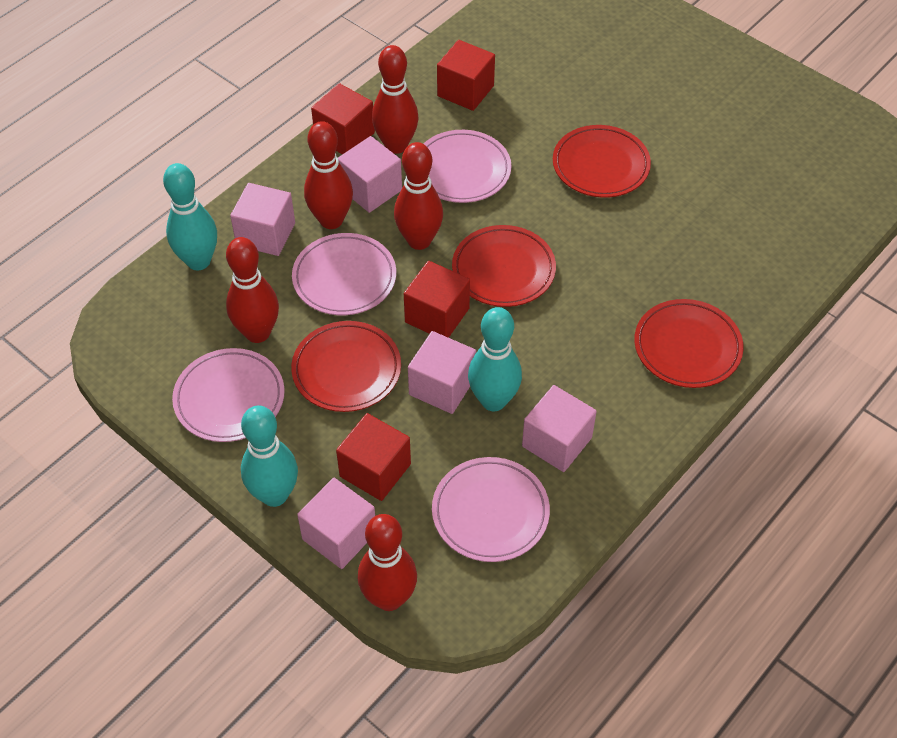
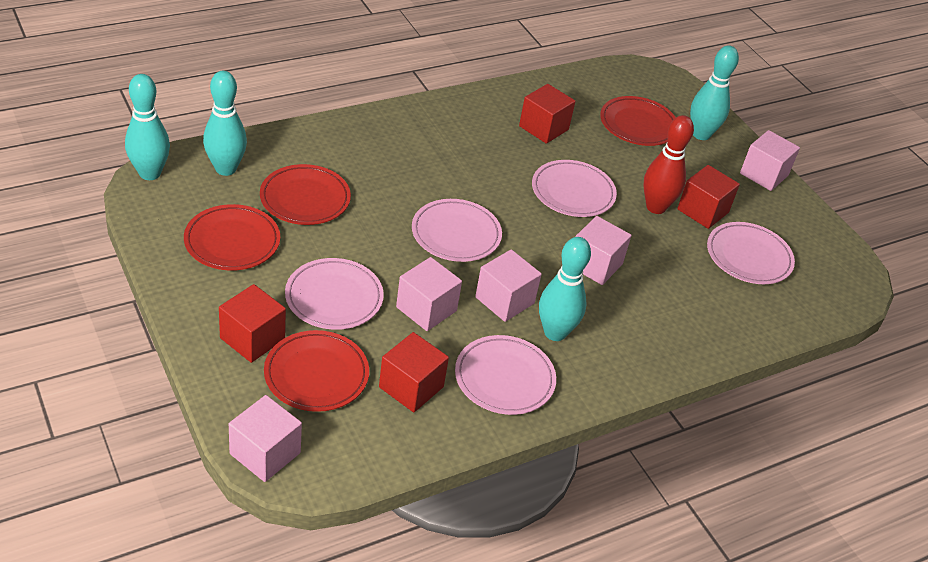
pink plate: 4 -> 5
red bowling pin: 5 -> 1
turquoise bowling pin: 3 -> 4

